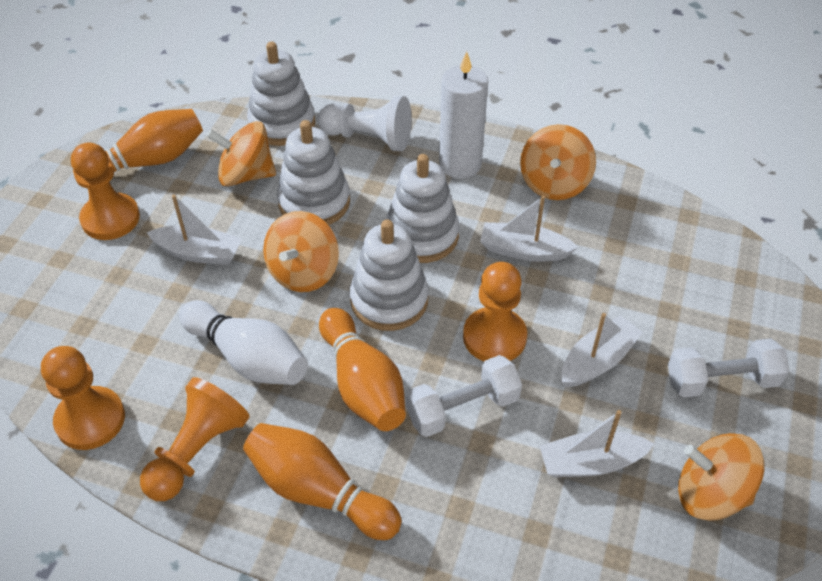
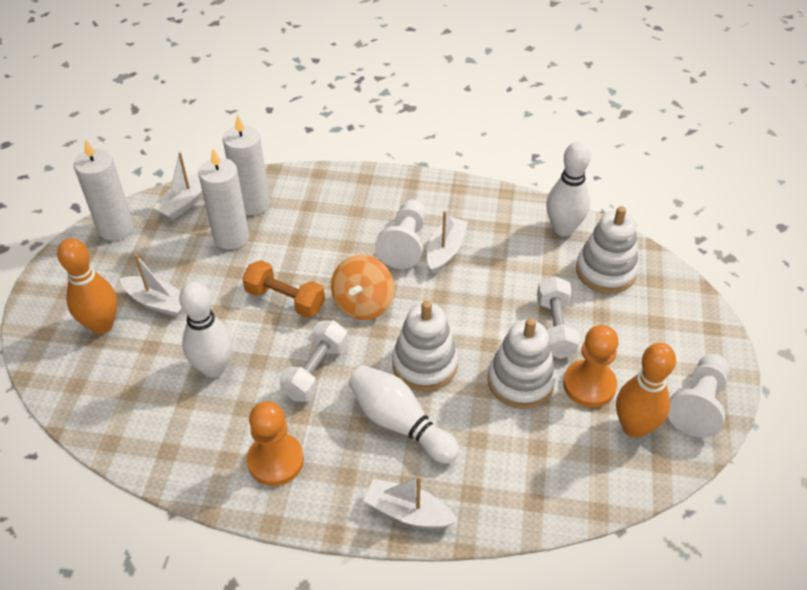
orange bowling pin: 3 -> 2
orange dumbbell: 0 -> 1
orange pawn: 4 -> 2
orange spinning top: 4 -> 1
white bowling pin: 1 -> 3
white candle: 1 -> 3
white pawn: 1 -> 2
white stacking toy: 4 -> 3

